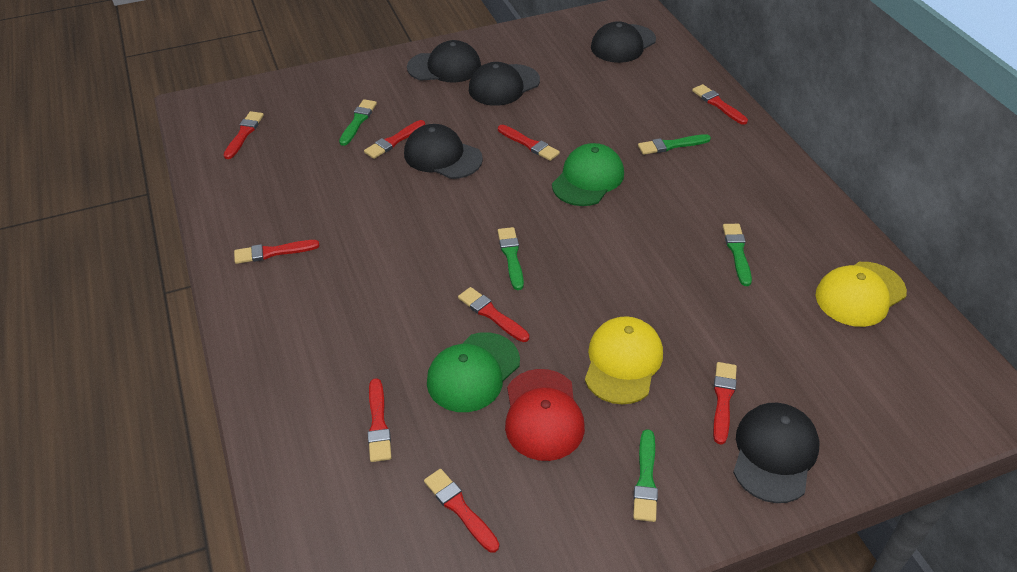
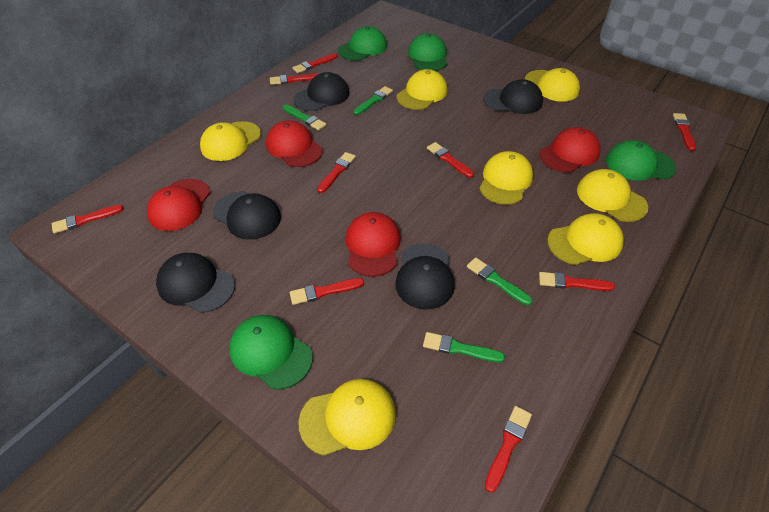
green brush: 5 -> 4
green cap: 2 -> 4
red cap: 1 -> 4
yellow cap: 2 -> 7

